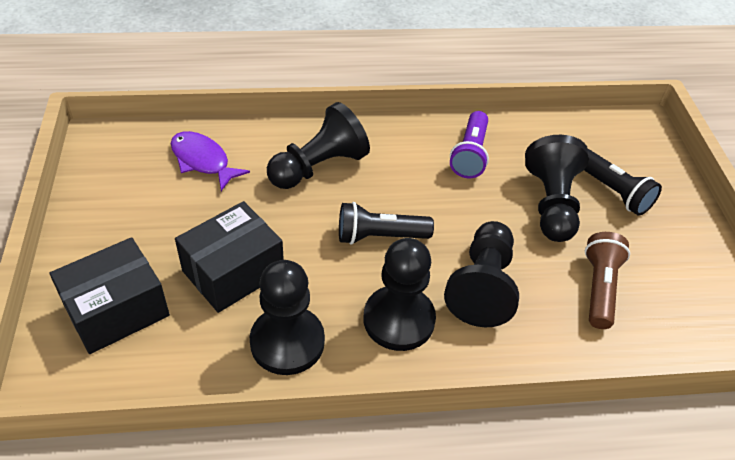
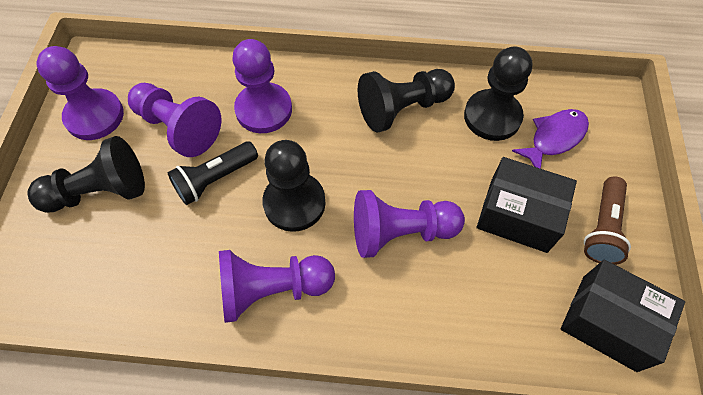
black flashlight: 2 -> 1
black pawn: 5 -> 4
purple flashlight: 1 -> 0
purple pawn: 0 -> 5

